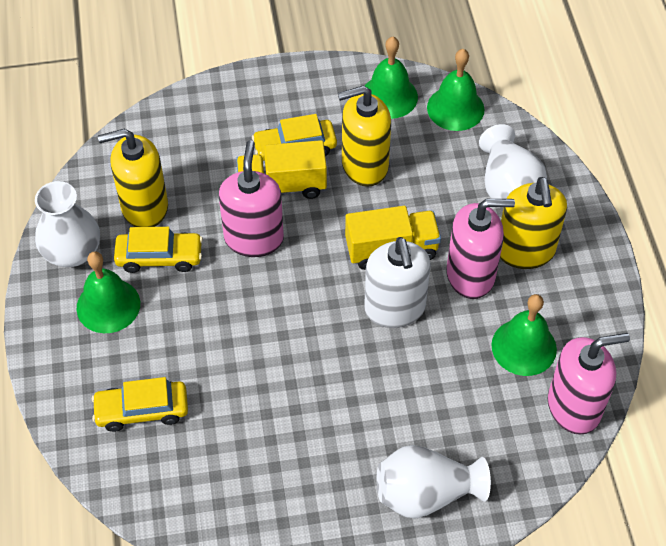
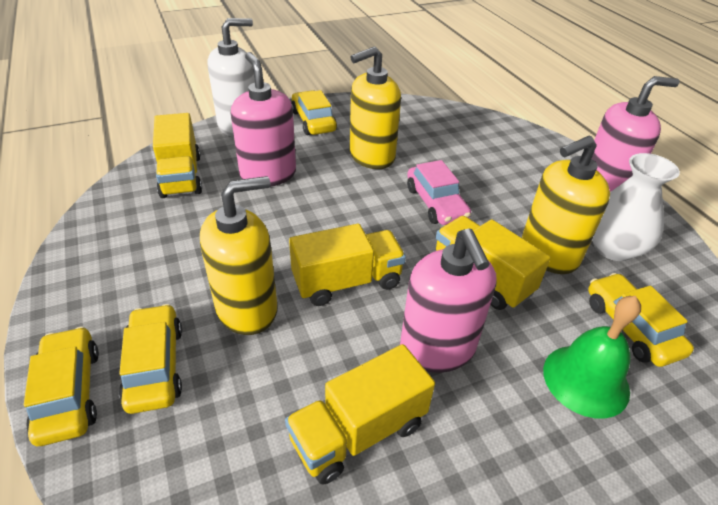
green bell: 4 -> 1
pink car: 0 -> 1
white vase: 3 -> 1
yellow car: 3 -> 4
yellow truck: 2 -> 4

